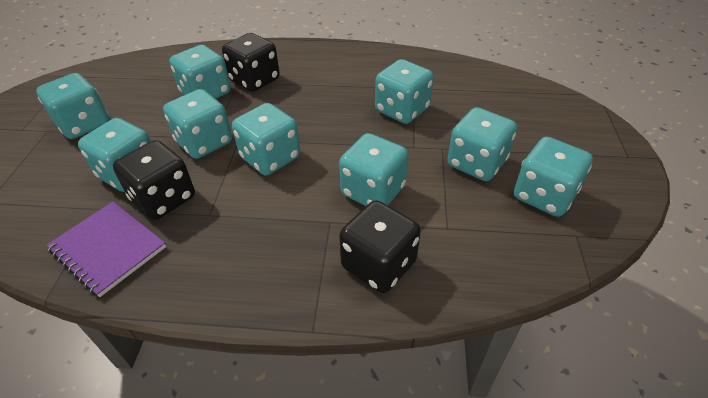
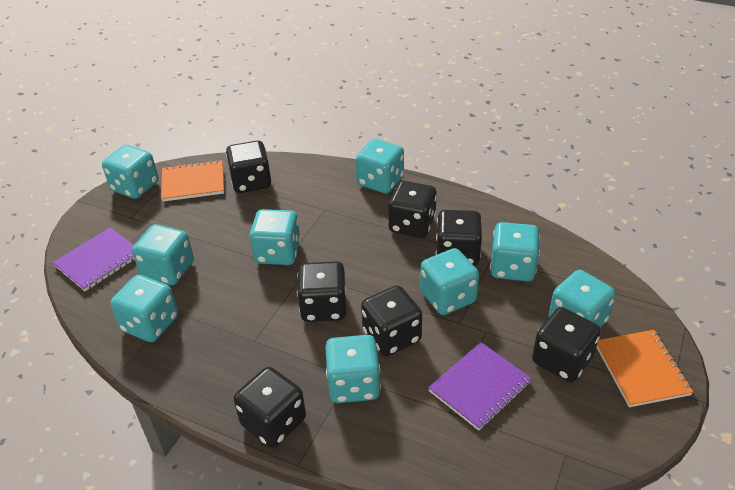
black dice: 3 -> 7
orange notebook: 0 -> 2
purple notebook: 1 -> 2

